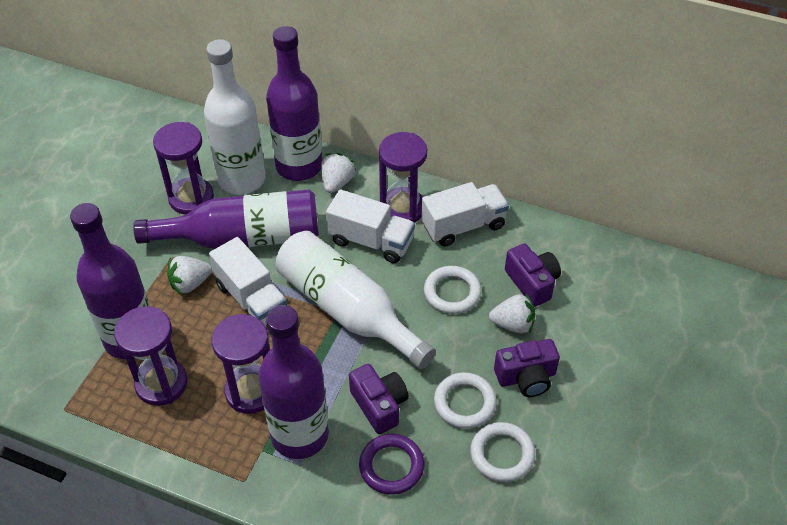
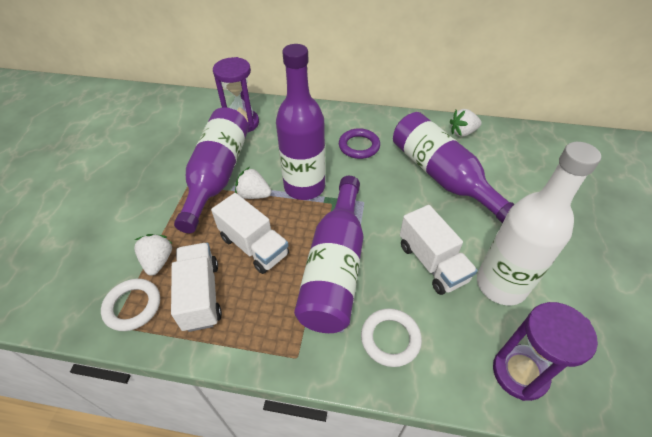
purple camera: 3 -> 0
purple hourglass: 4 -> 2
white bottle: 2 -> 1
white ring: 3 -> 2

